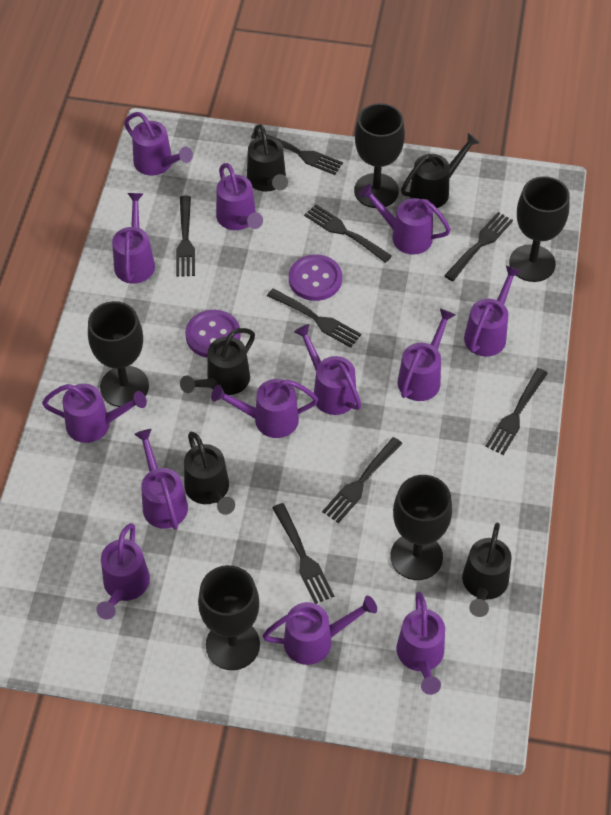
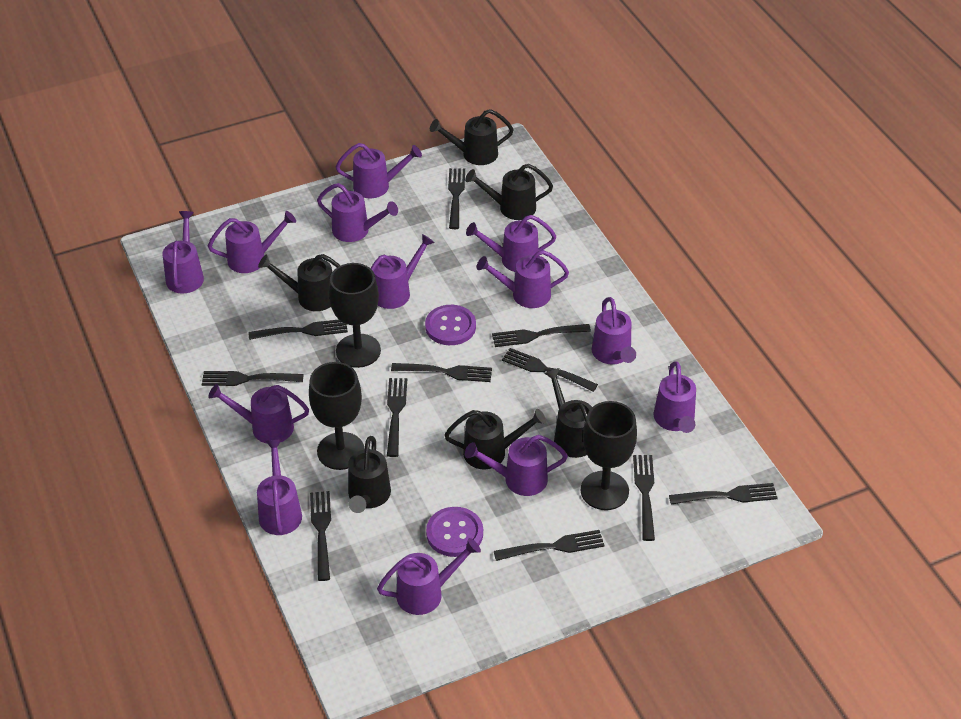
black fork: 8 -> 11
black goblet: 5 -> 3
black watering can: 5 -> 6

